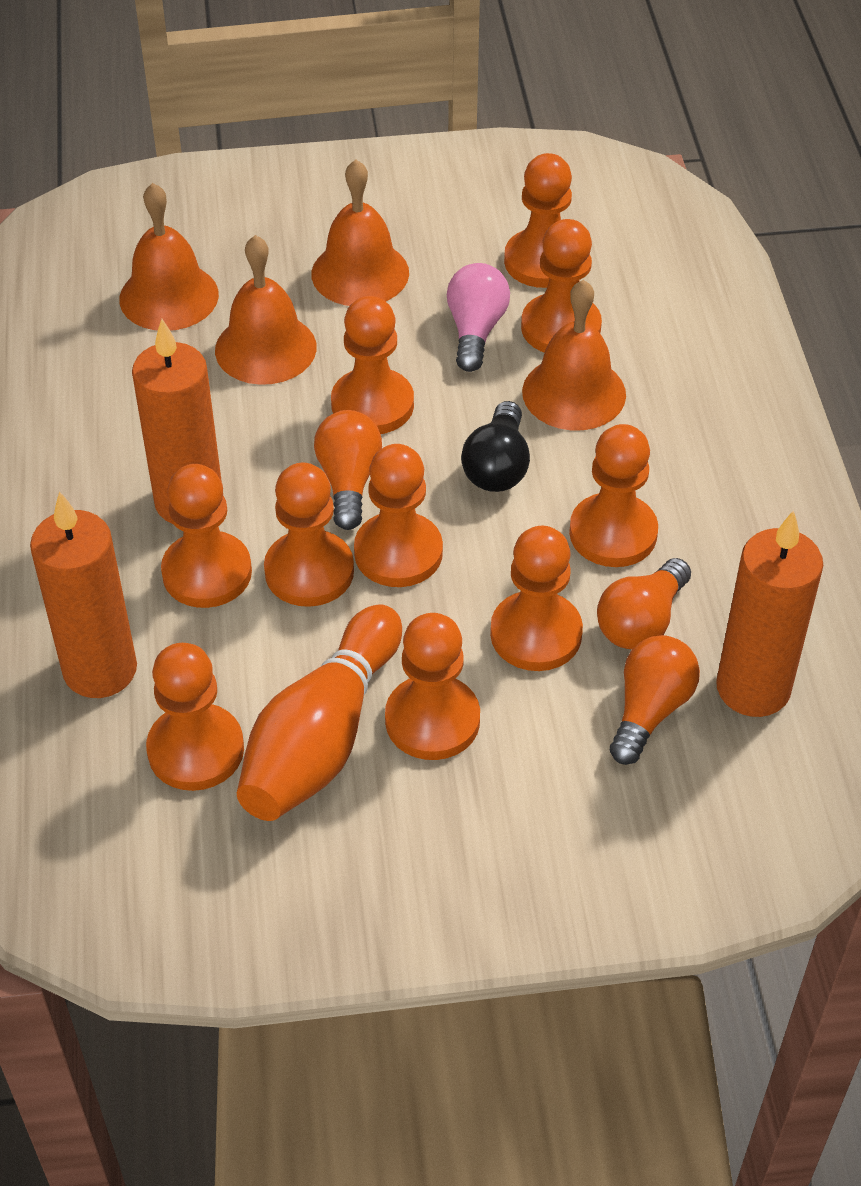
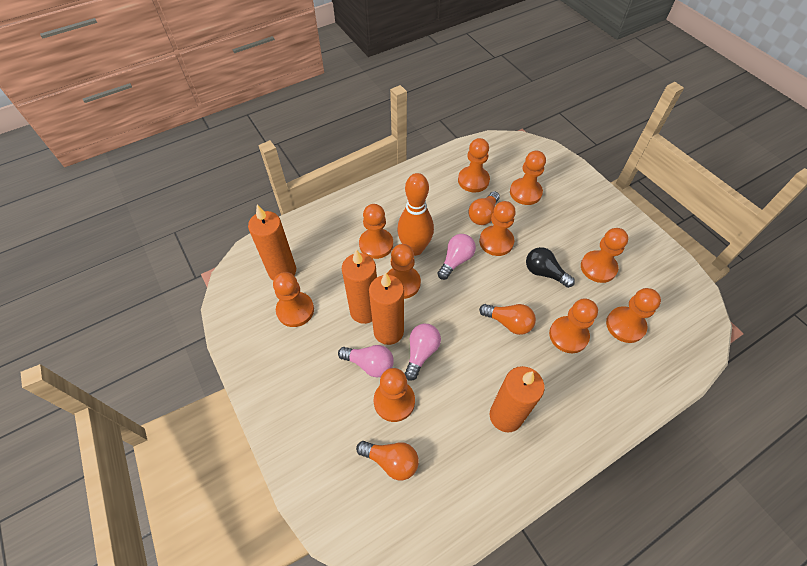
orange bell: 4 -> 0
orange candle: 3 -> 4
pink light bulb: 1 -> 3

